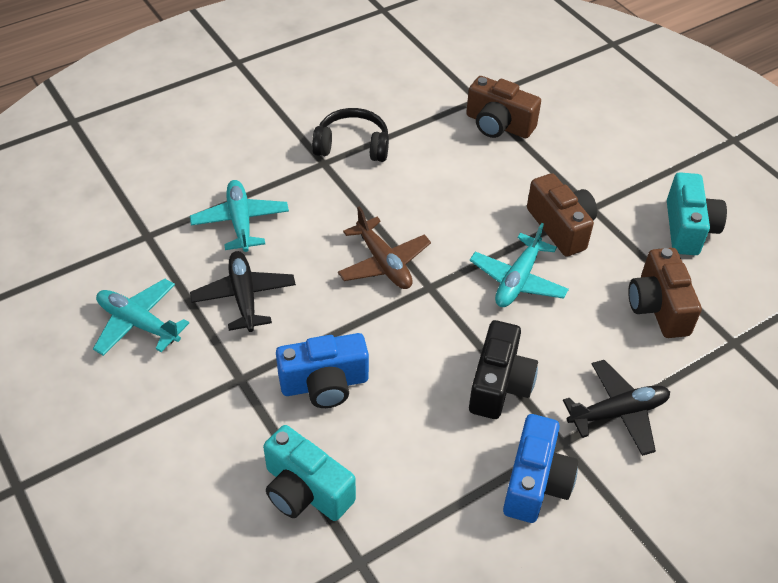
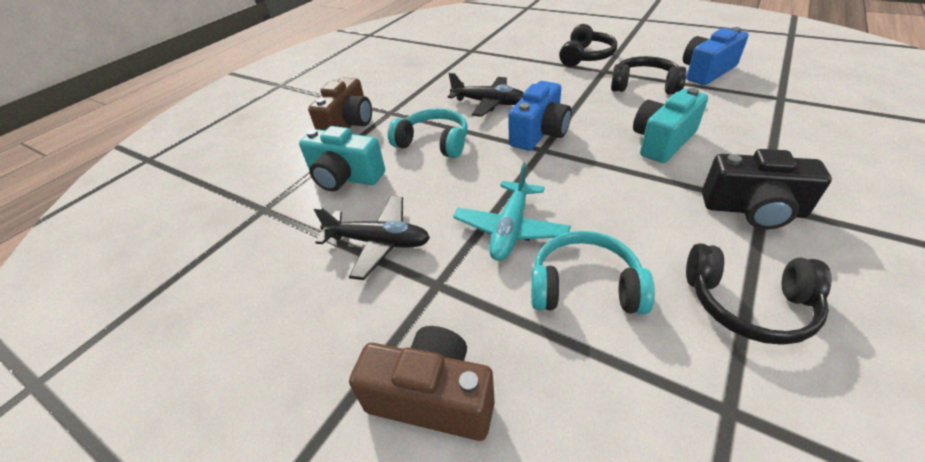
black headphones: 1 -> 3
brown camera: 3 -> 2
brown plane: 1 -> 0
turquoise headphones: 0 -> 2
turquoise plane: 3 -> 1

